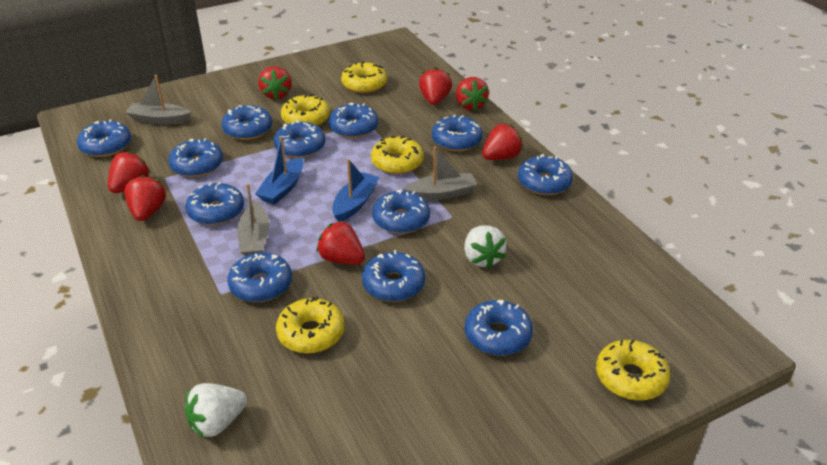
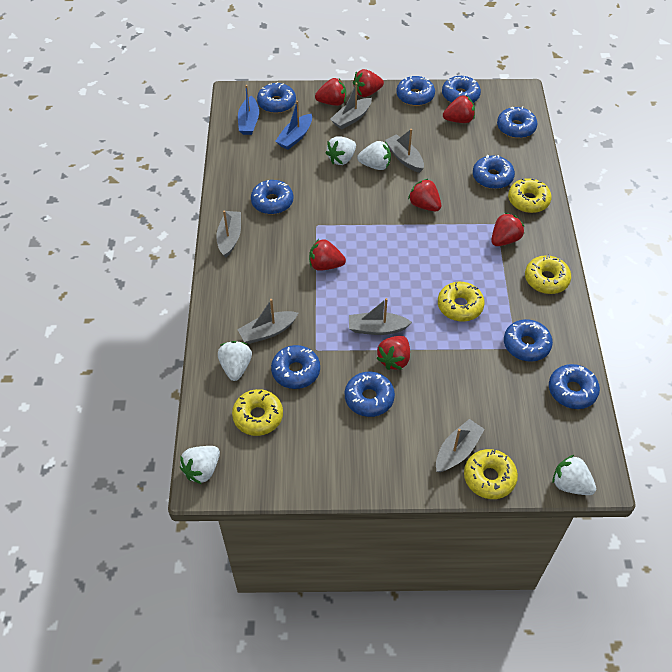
blue donut: 12 -> 10
grey boat: 3 -> 6
white strawberry: 2 -> 5

